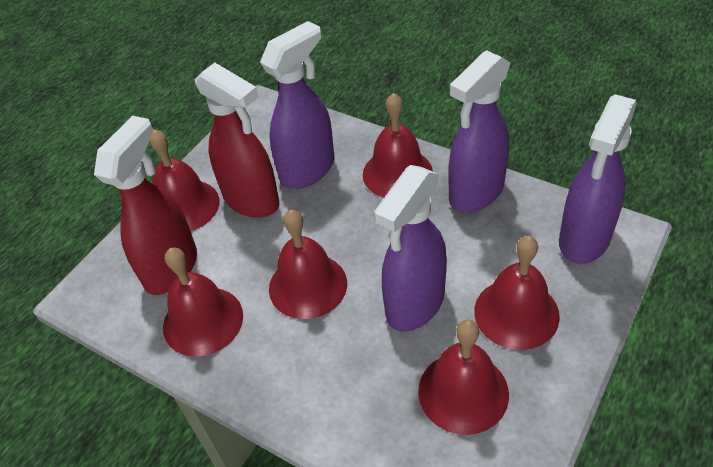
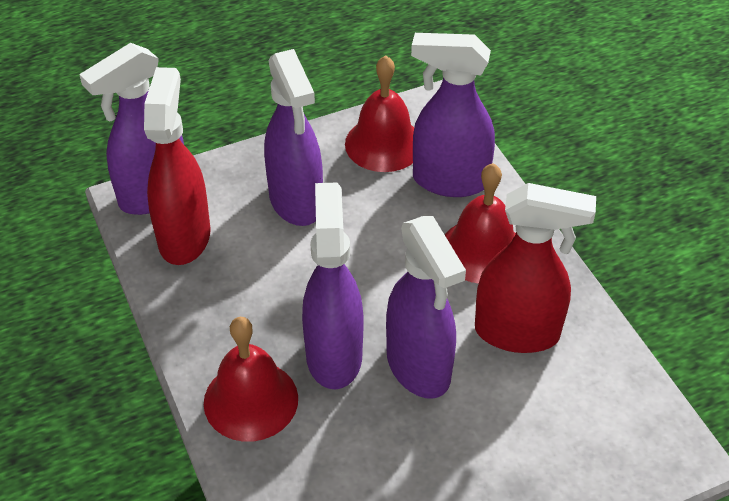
purple spray bottle: 4 -> 5
red bell: 6 -> 3

